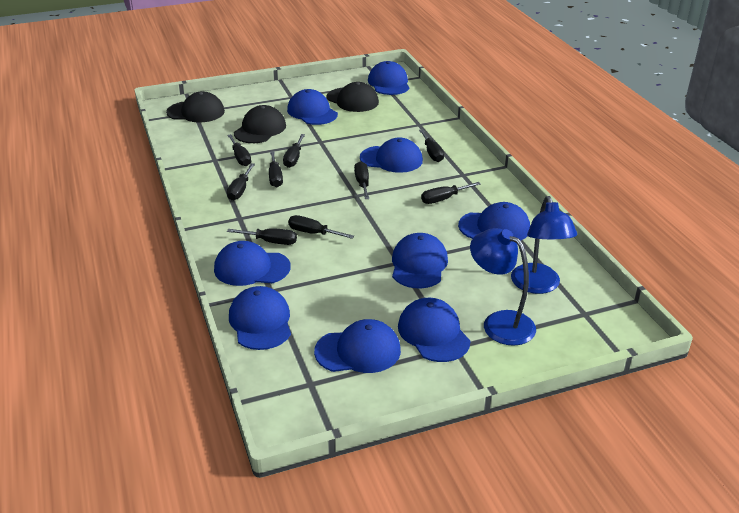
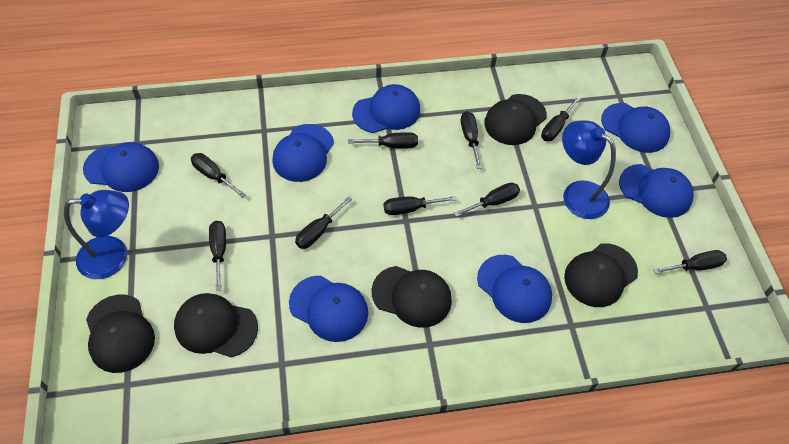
black cap: 3 -> 5
blue cap: 9 -> 7

